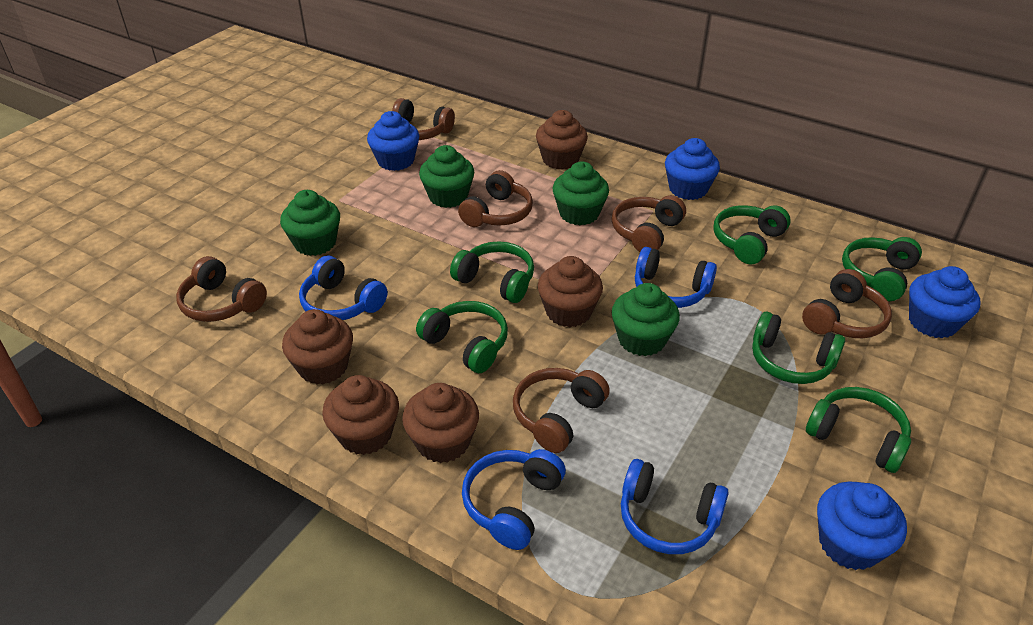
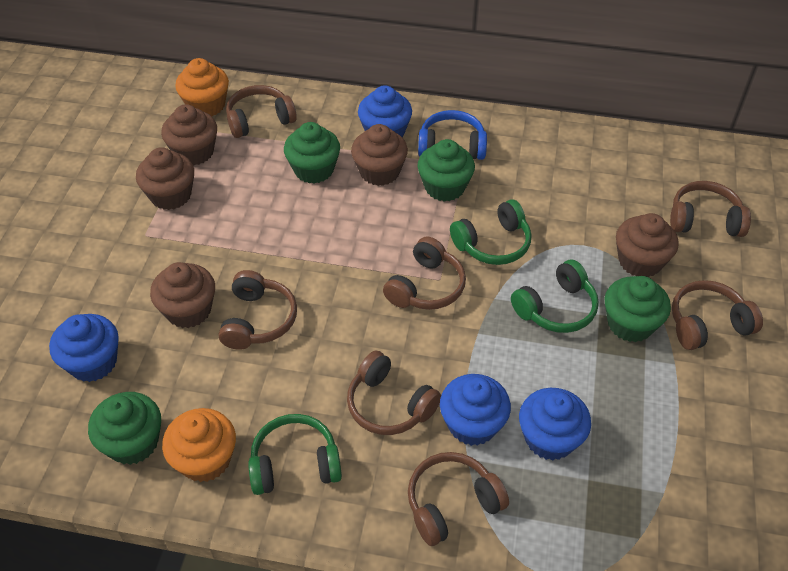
blue headphones: 4 -> 1
brown headphones: 6 -> 7
green headphones: 6 -> 3
orange cupcake: 0 -> 2

